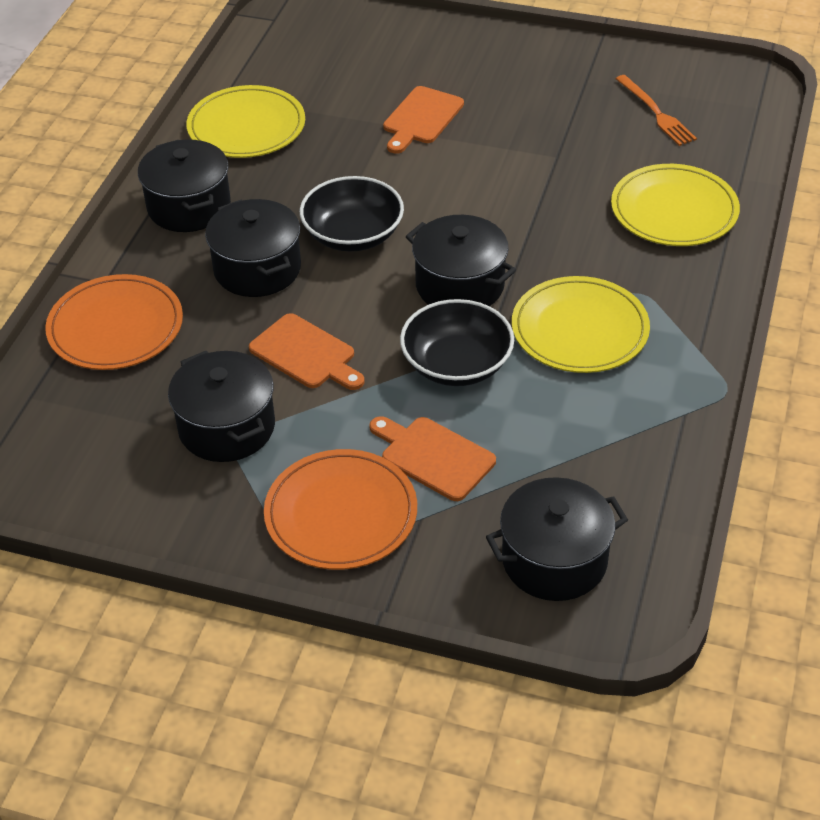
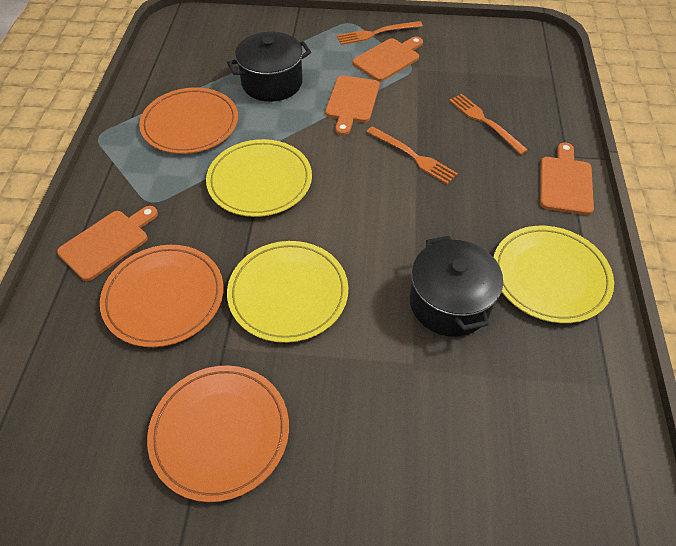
black bowl: 2 -> 0
black pot: 5 -> 2
orange cutting board: 3 -> 4
orange fork: 1 -> 3
orange plate: 2 -> 3

